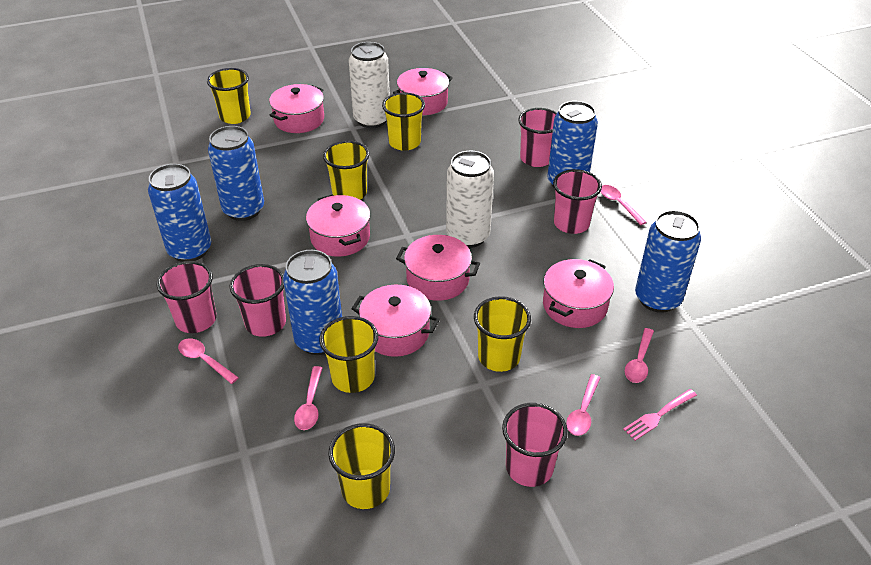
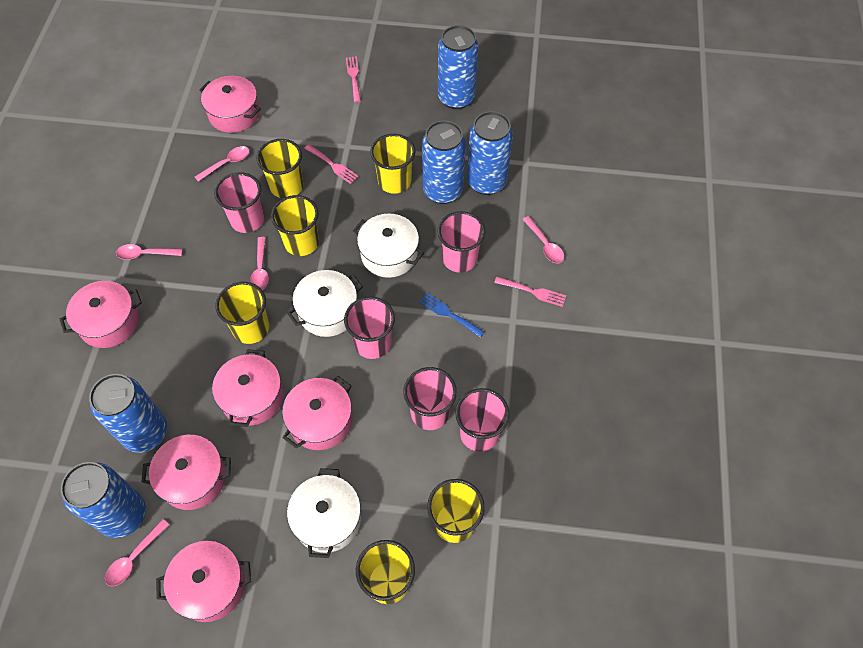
blue fork: 0 -> 1
pink fork: 1 -> 3
white can: 2 -> 0
white pot: 0 -> 3

